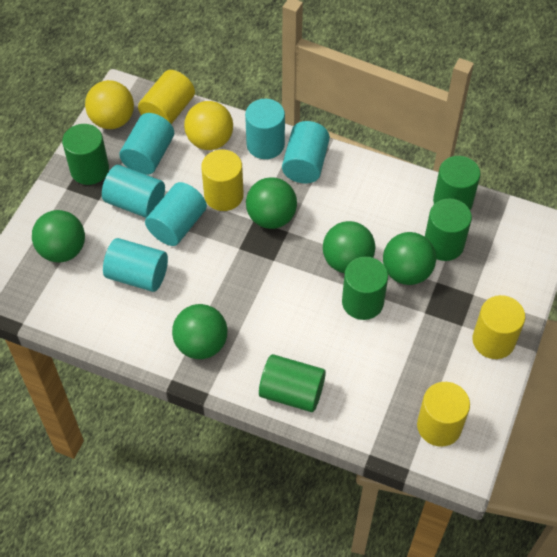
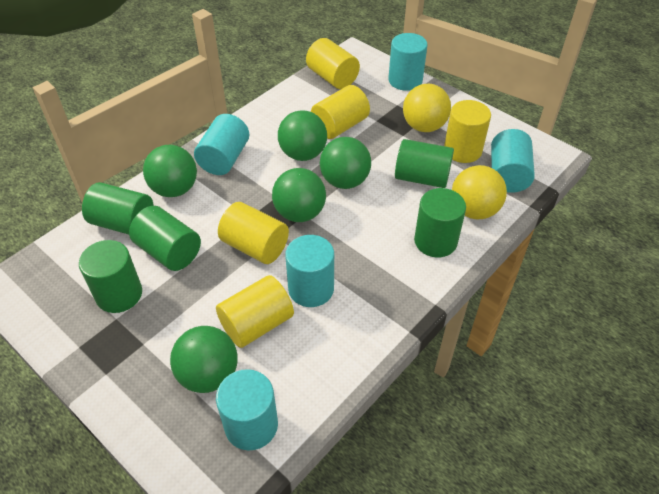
turquoise cylinder: 6 -> 5
yellow cylinder: 4 -> 5

